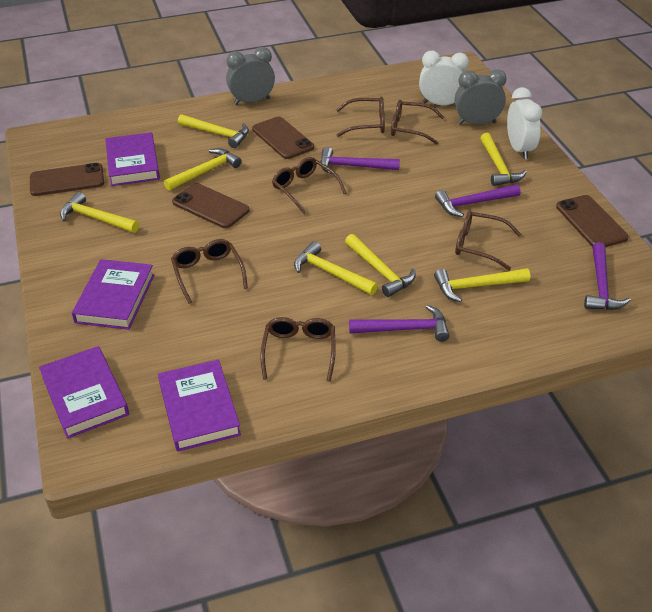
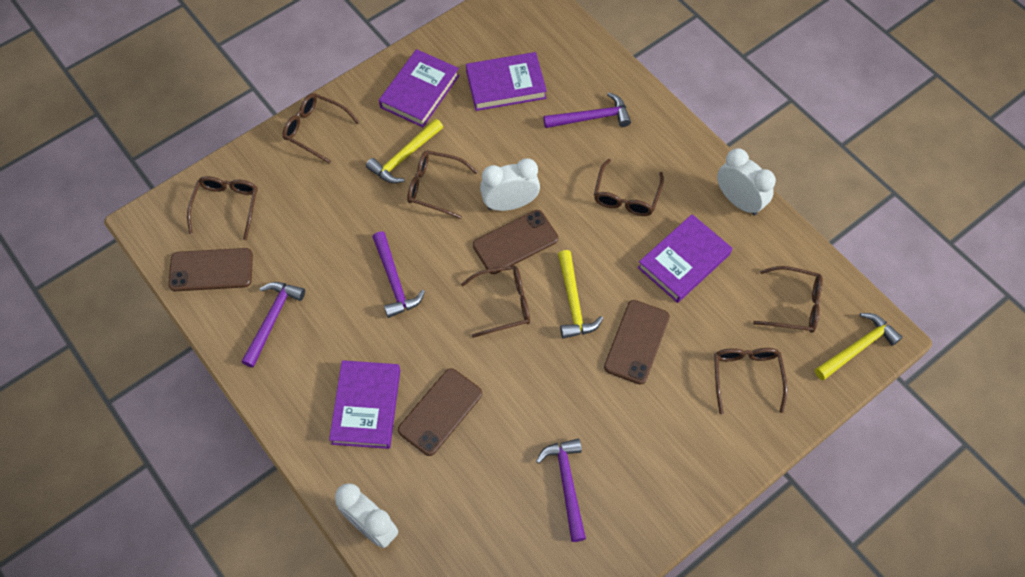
brown glasses: 6 -> 7
grey clock: 2 -> 0
white clock: 2 -> 3
yellow hammer: 7 -> 3

